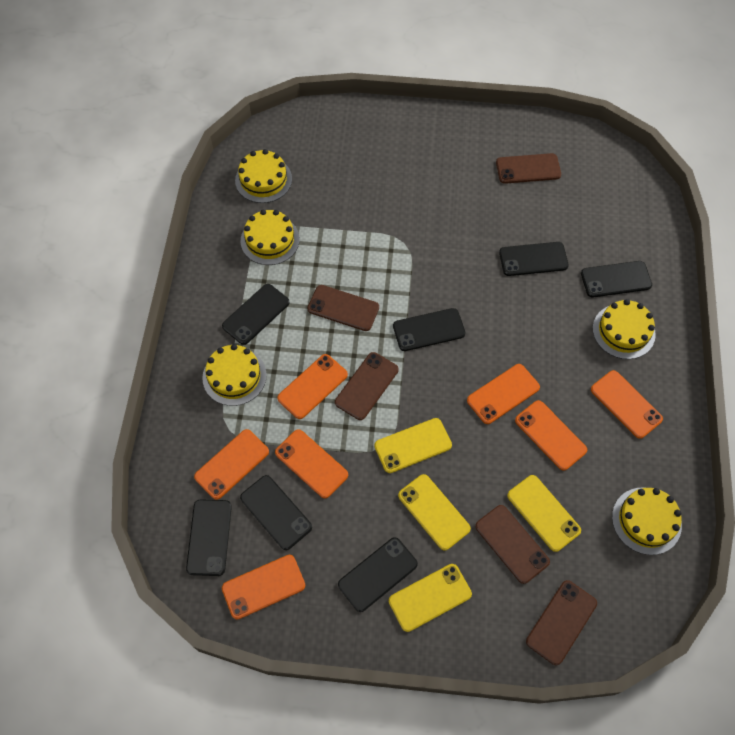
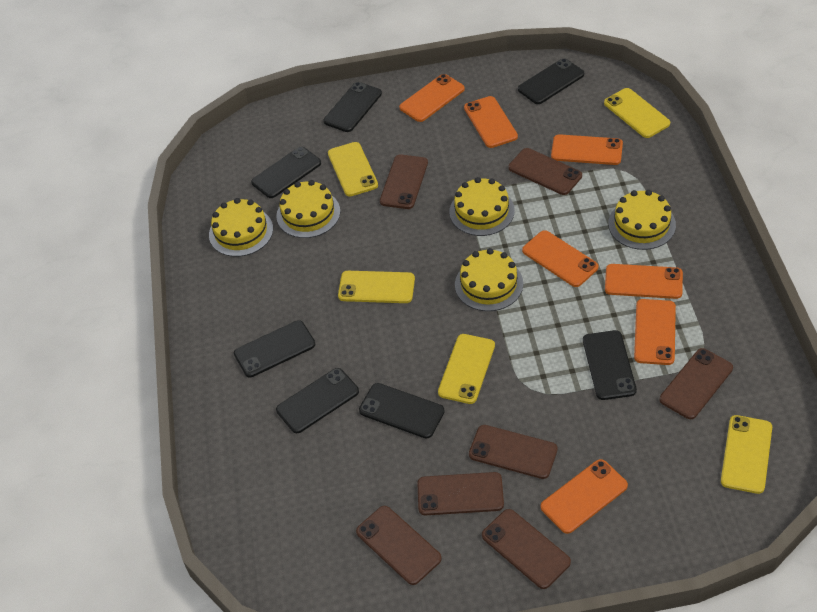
brown phone: 5 -> 7
yellow phone: 4 -> 5

